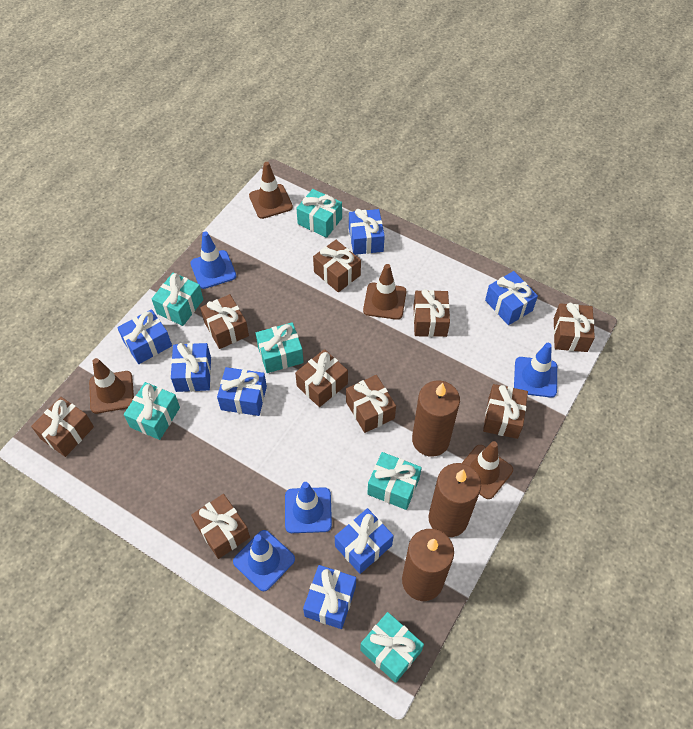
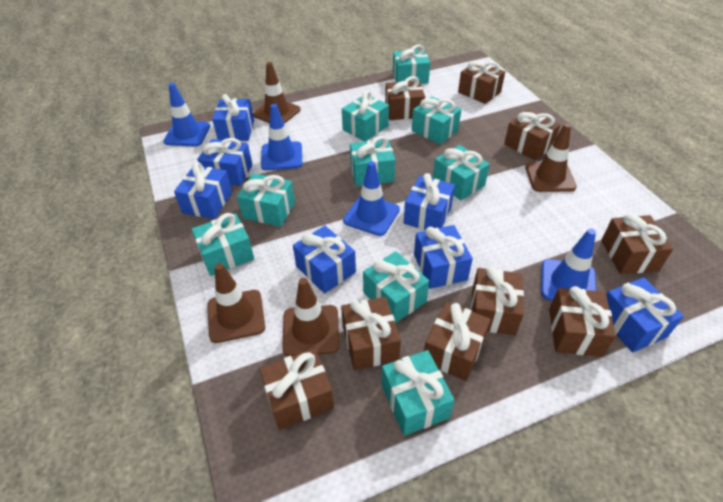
brown candle: 3 -> 0
turquoise gift: 6 -> 9

